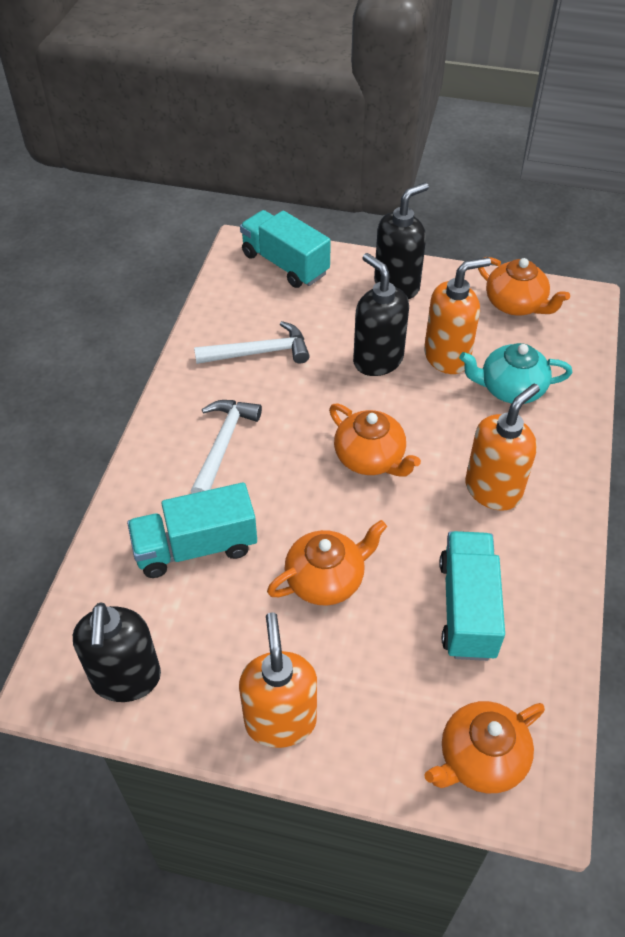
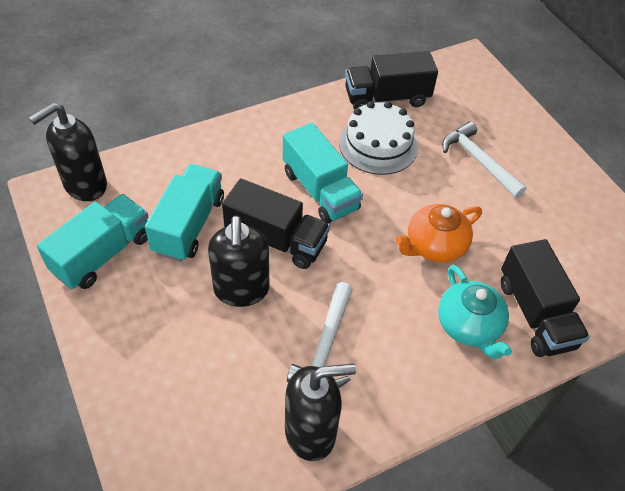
black truck: 0 -> 3
orange soap dispenser: 3 -> 0
orange teapot: 4 -> 1
white cake: 0 -> 1

